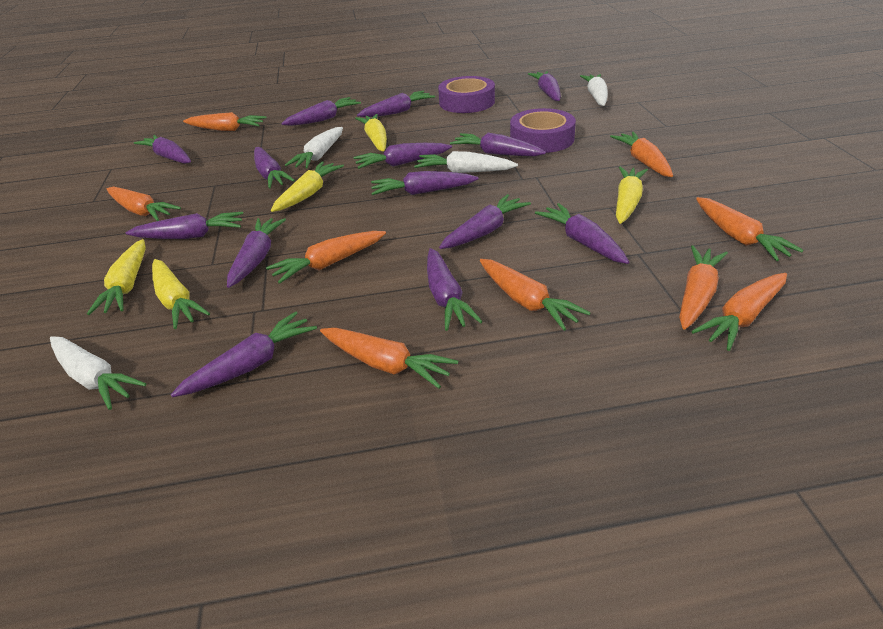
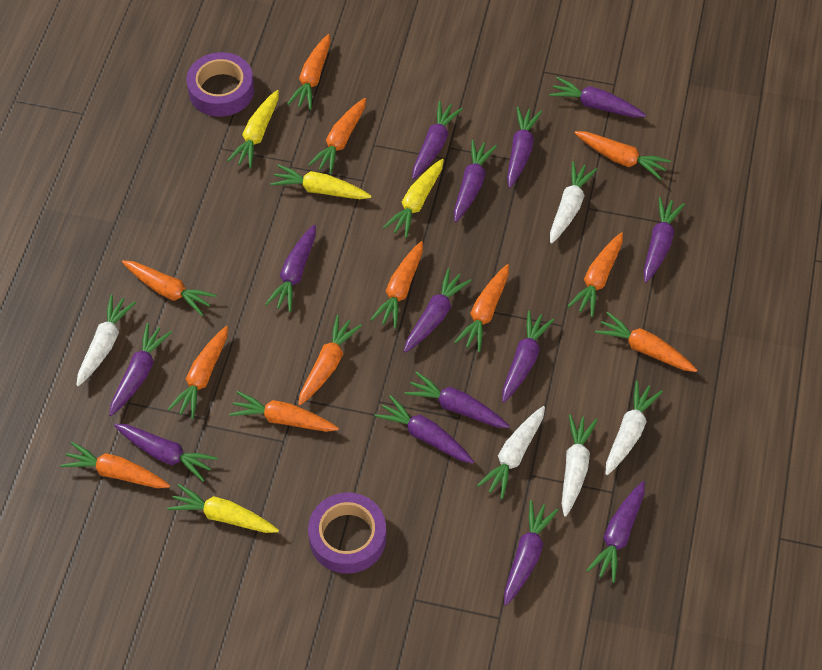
orange carrot: 9 -> 12
white carrot: 4 -> 5
yellow carrot: 5 -> 4

